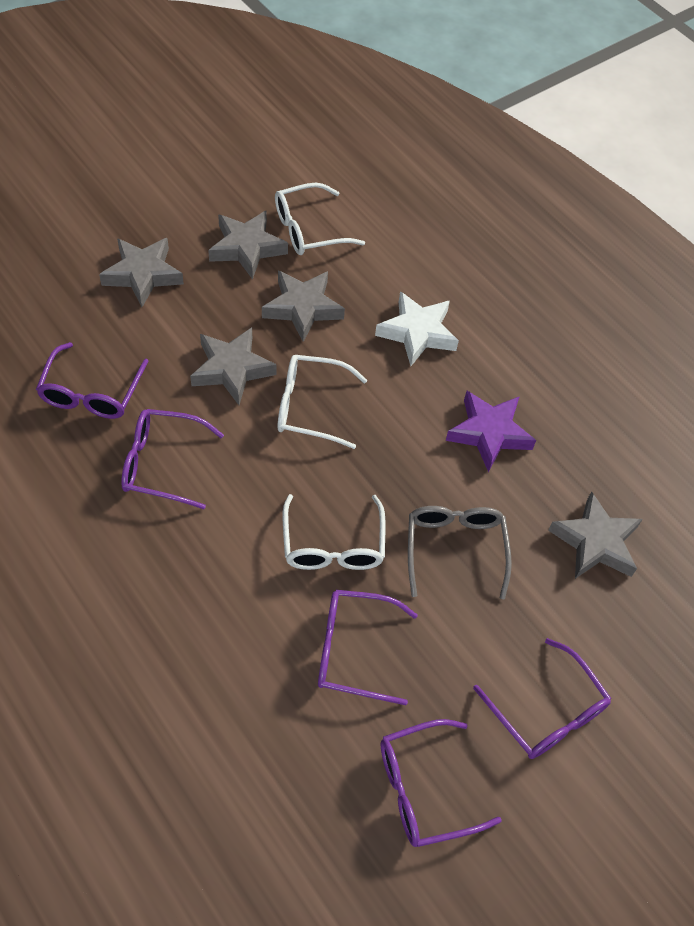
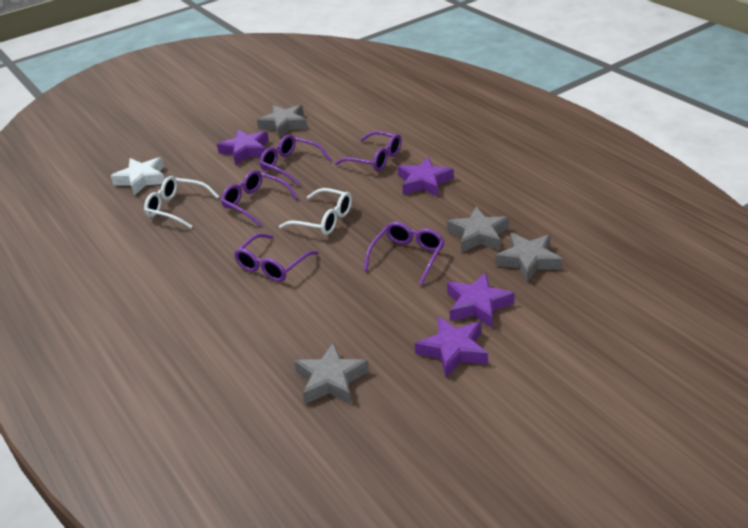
grey glasses: 1 -> 0
grey star: 5 -> 4
purple star: 1 -> 4
white glasses: 3 -> 2

